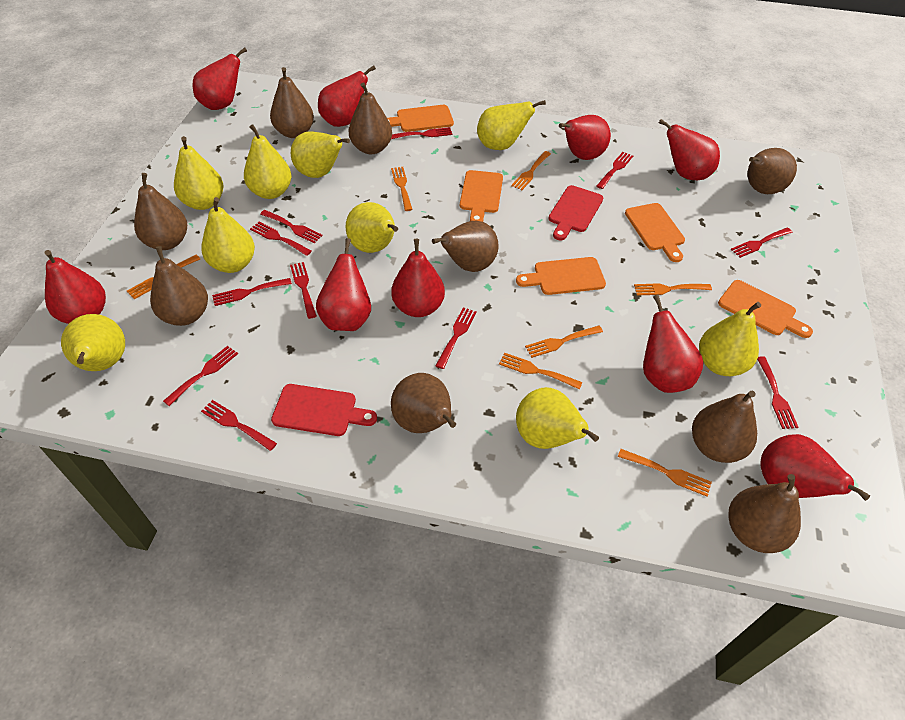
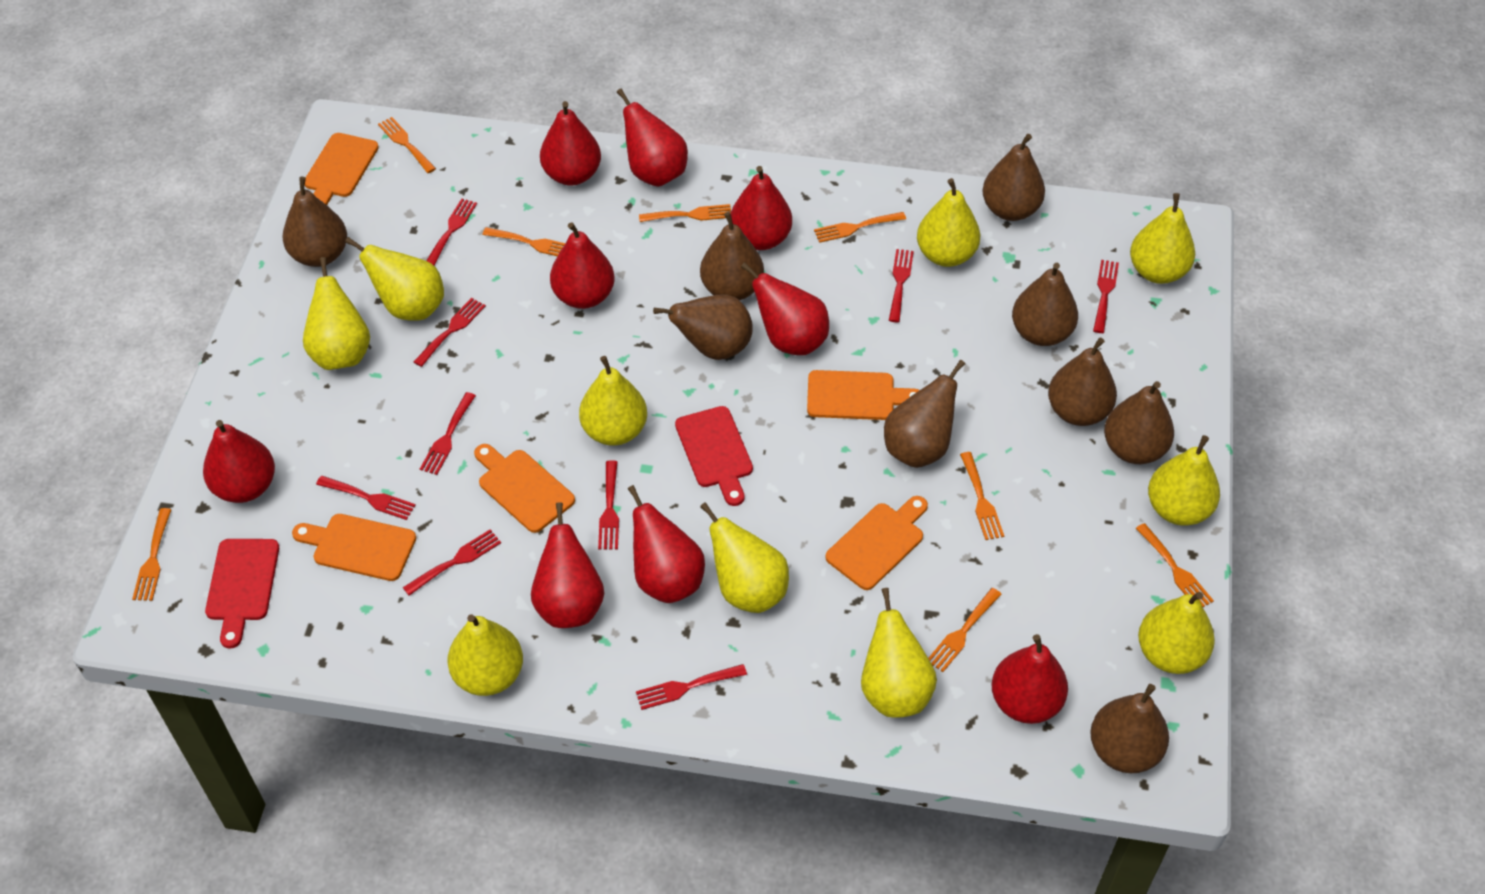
orange fork: 7 -> 8
red fork: 11 -> 9
yellow pear: 9 -> 10

